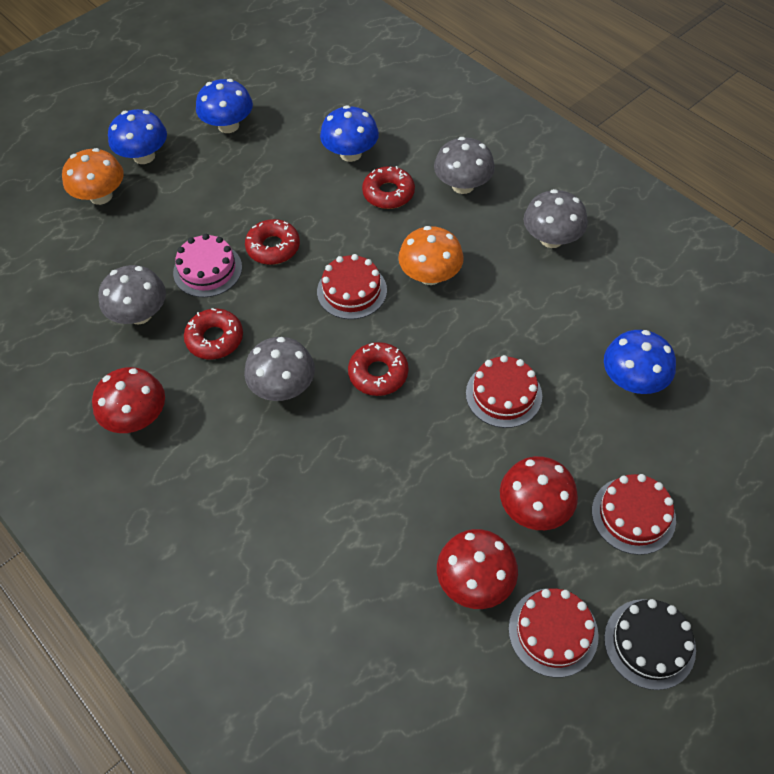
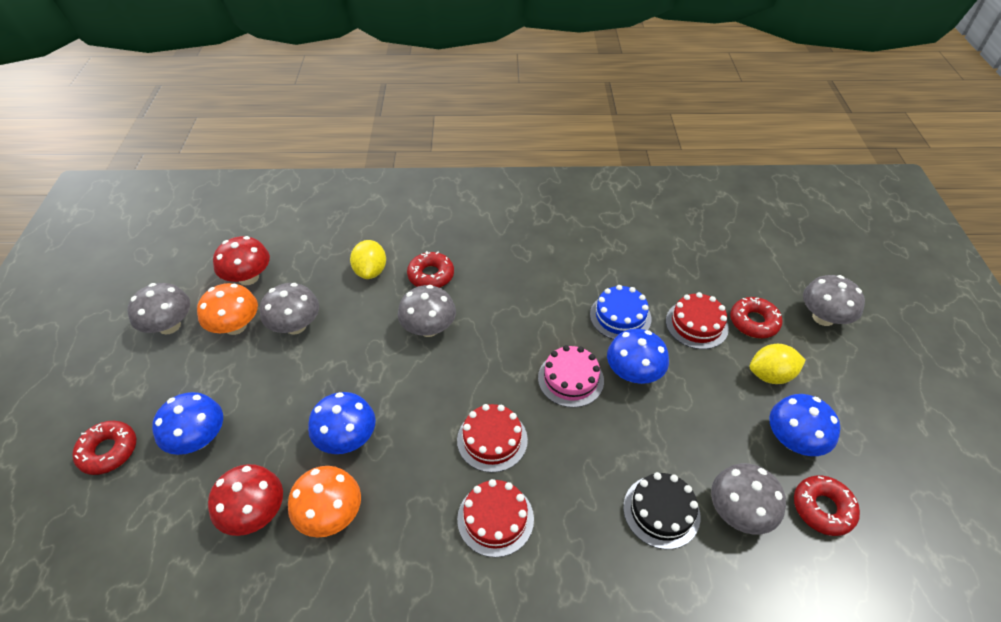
blue cake: 0 -> 1
grey mushroom: 4 -> 5
red cake: 4 -> 3
red mushroom: 3 -> 2
yellow lemon: 0 -> 2

